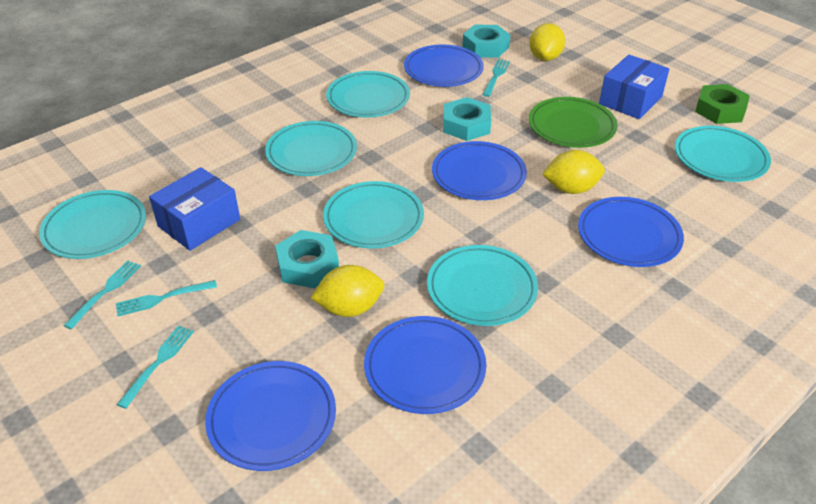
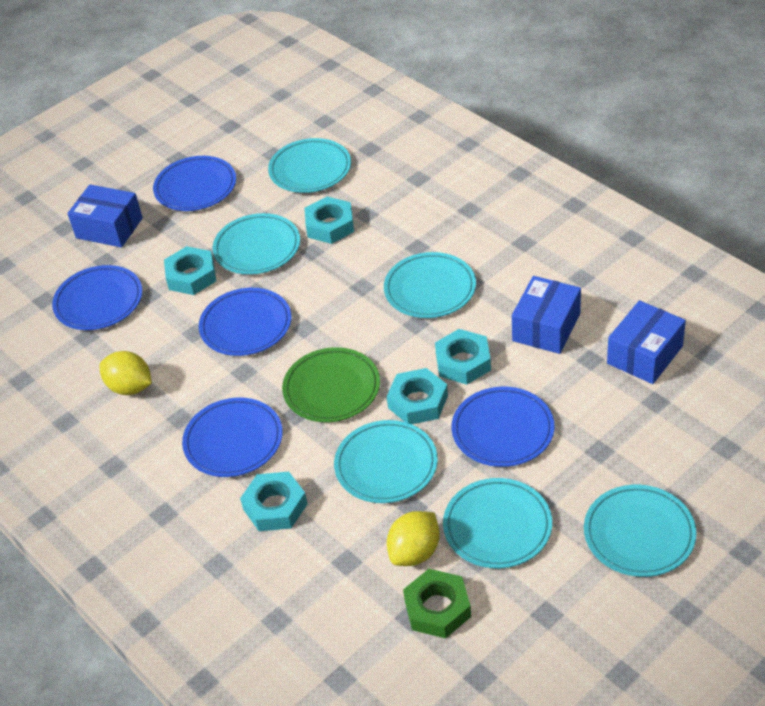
blue box: 2 -> 3
turquoise fork: 4 -> 0
turquoise nut: 3 -> 5
yellow lemon: 3 -> 2

